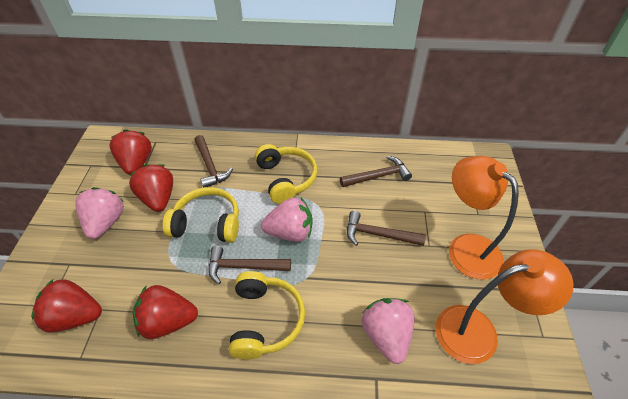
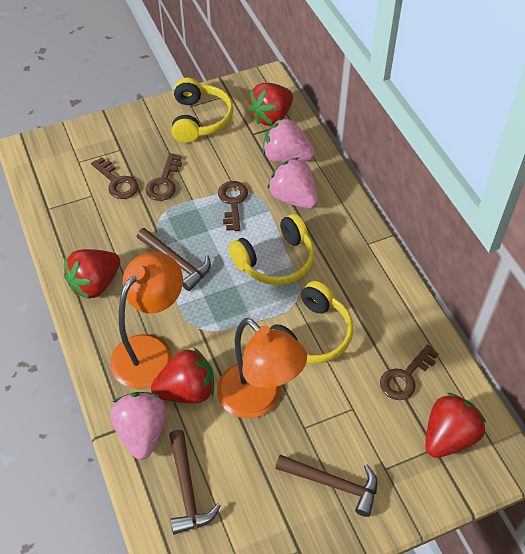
brown hammer: 4 -> 3
brown key: 0 -> 4

